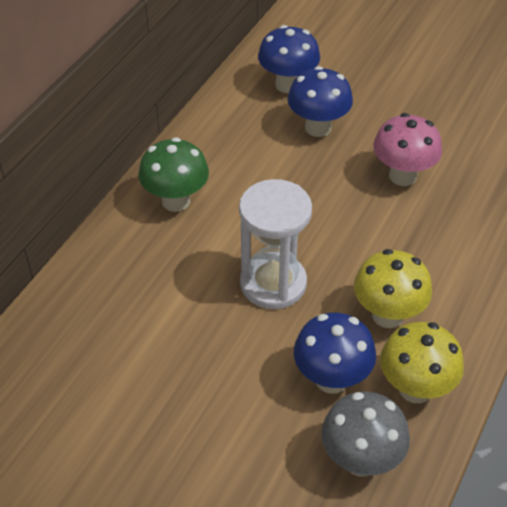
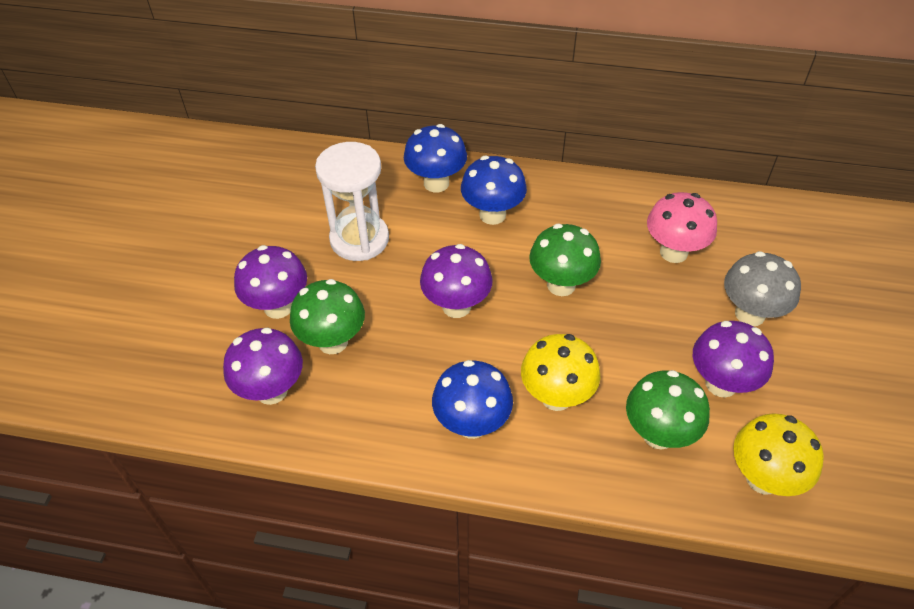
green mushroom: 1 -> 3
purple mushroom: 0 -> 4

